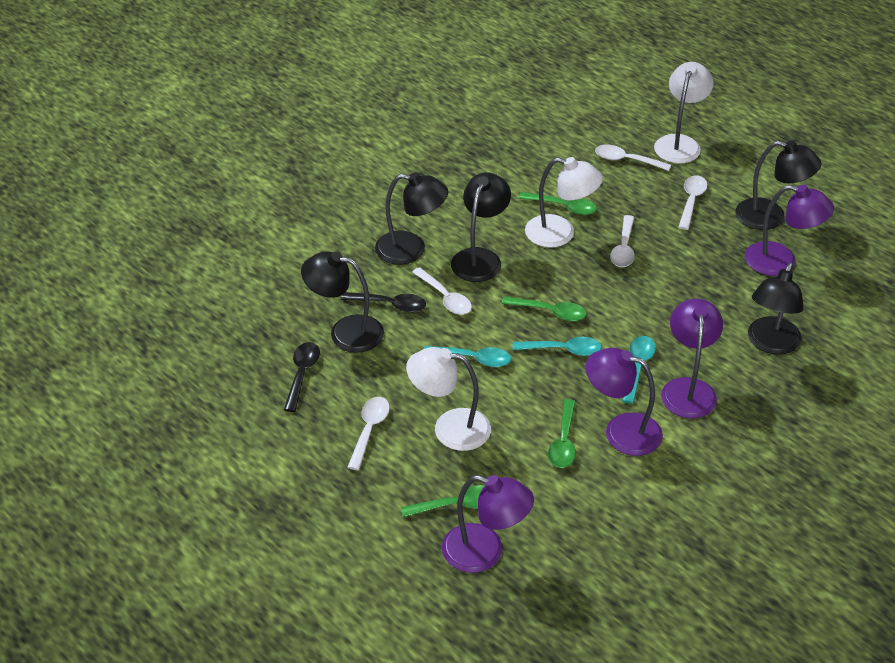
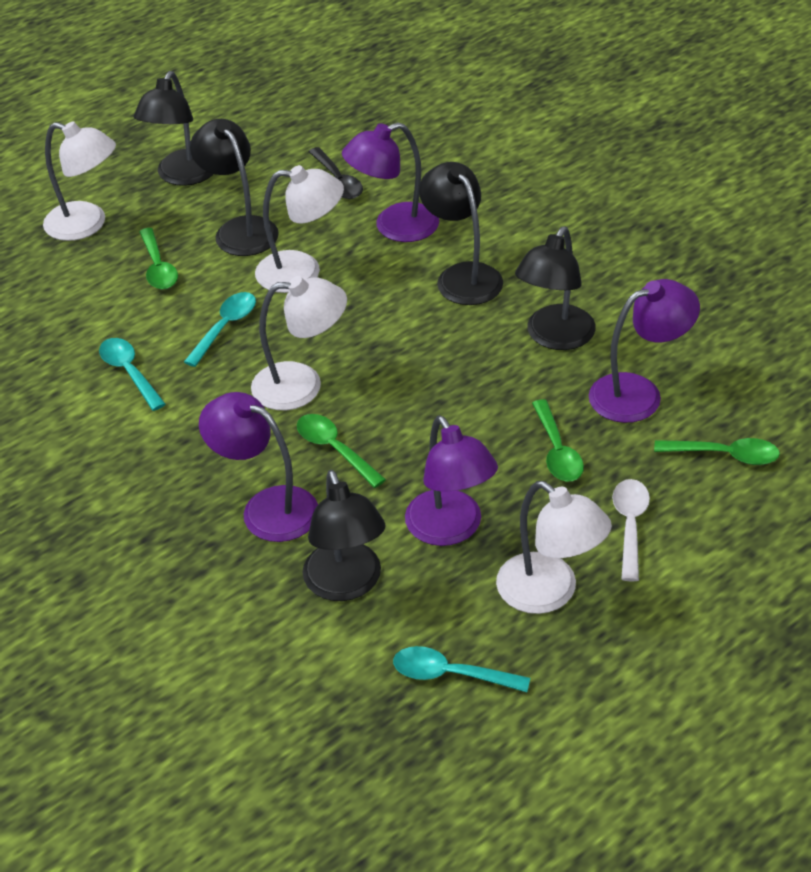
black spoon: 2 -> 1
white lamp: 3 -> 4
white spoon: 5 -> 1

